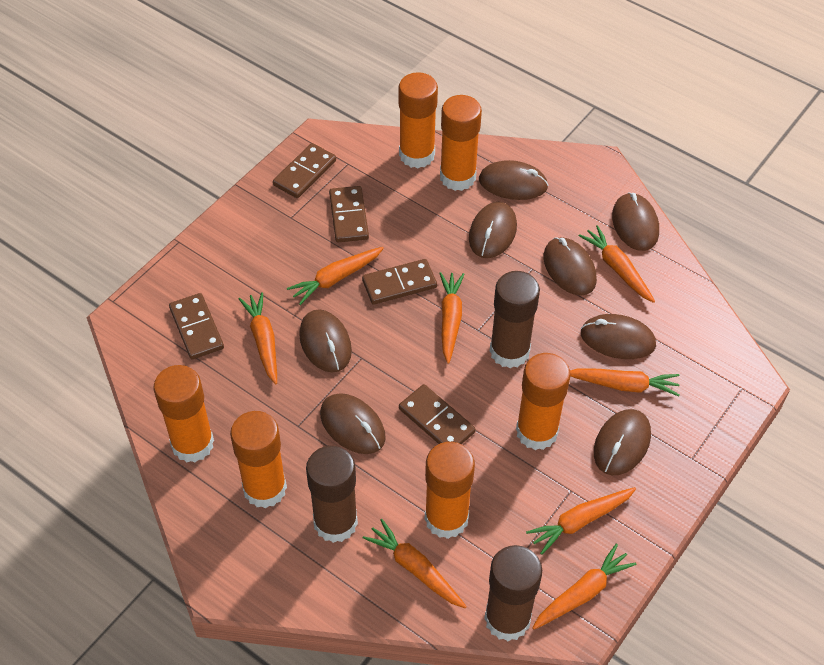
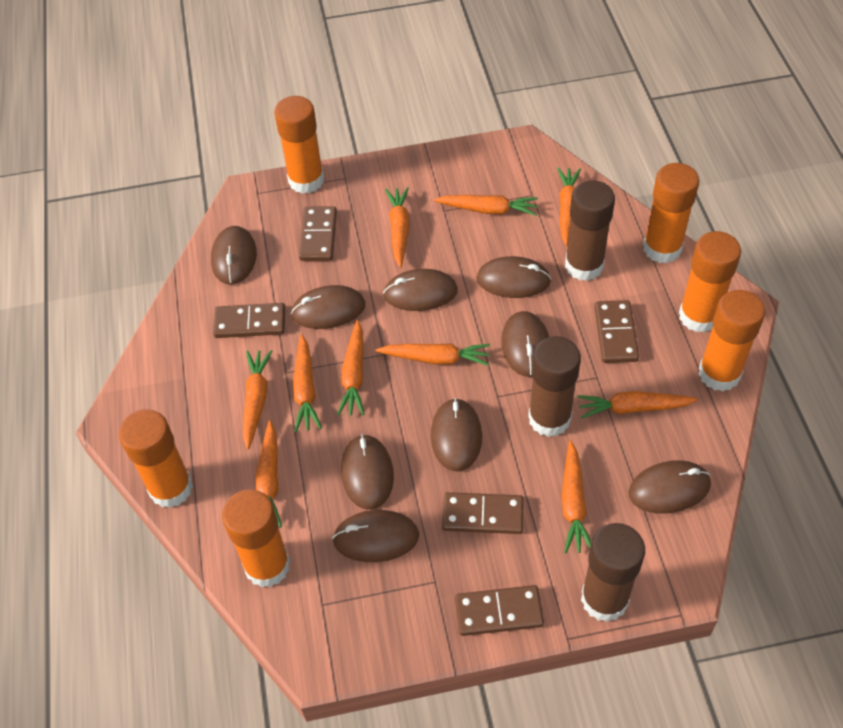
brown mouse: 8 -> 9
orange carrot: 8 -> 10

